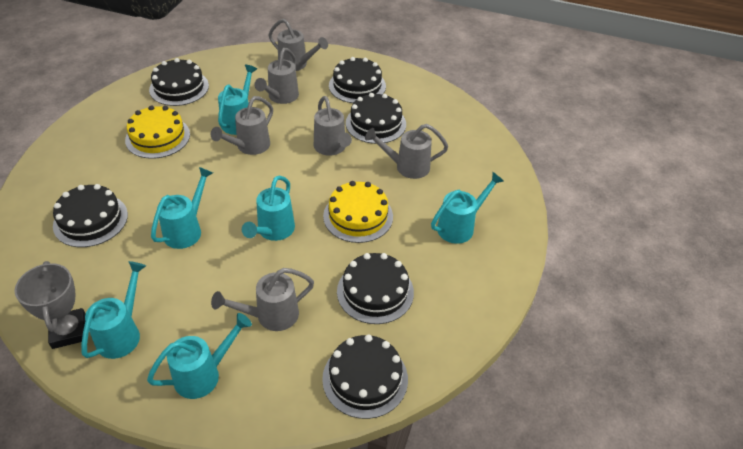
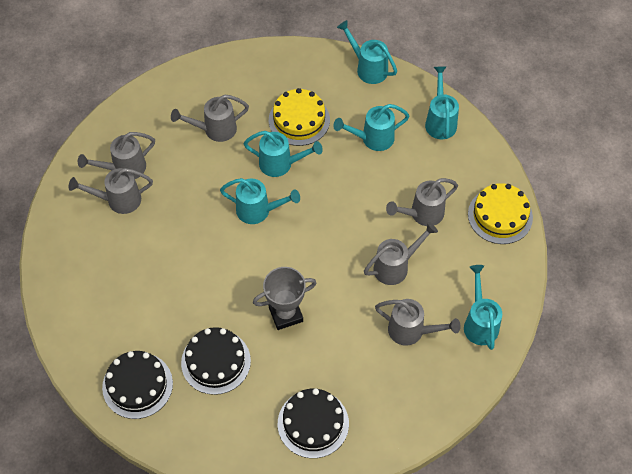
black cake: 6 -> 3

